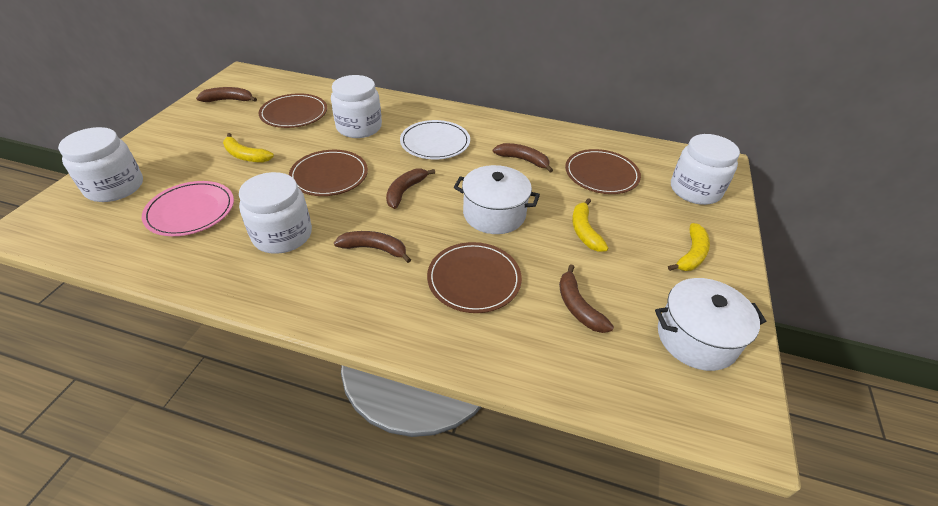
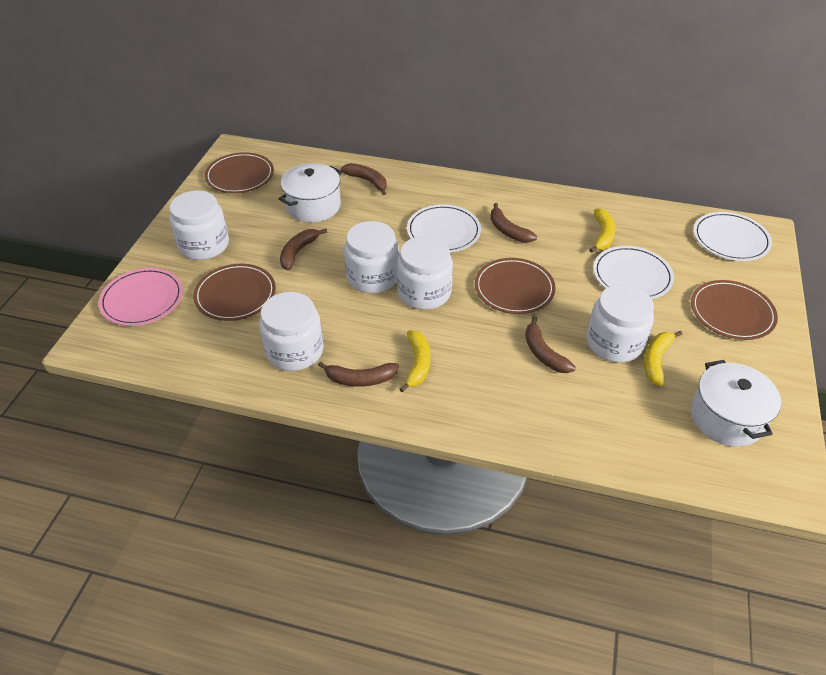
white jar: 4 -> 5
white plate: 1 -> 3

